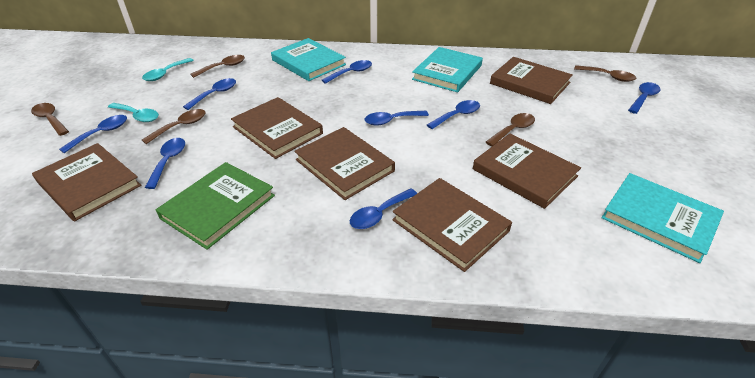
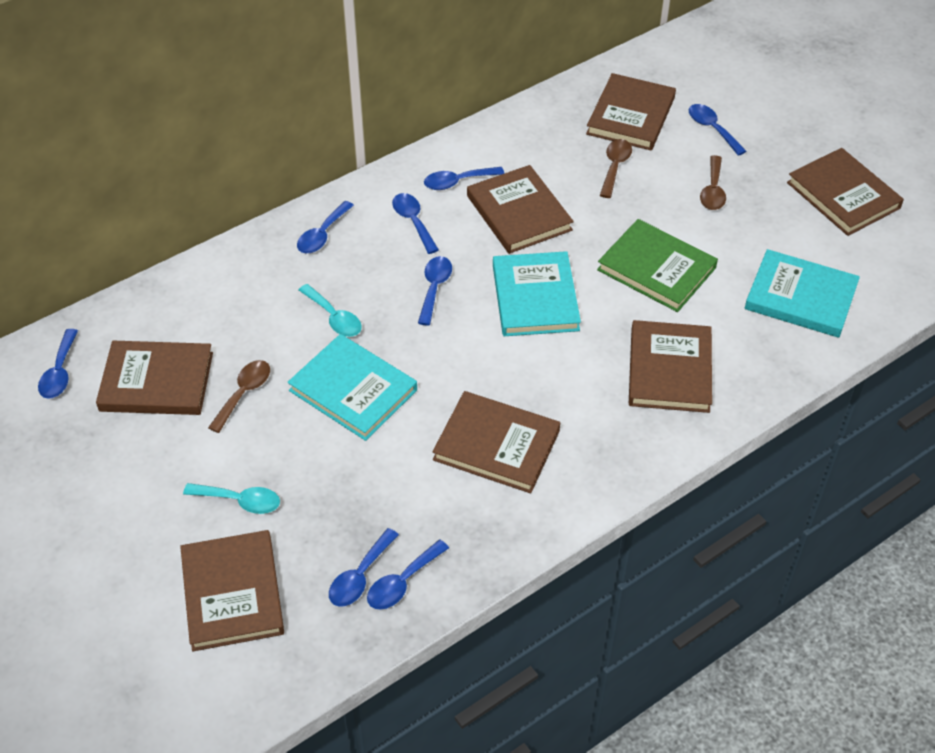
brown book: 6 -> 7
brown spoon: 5 -> 3

